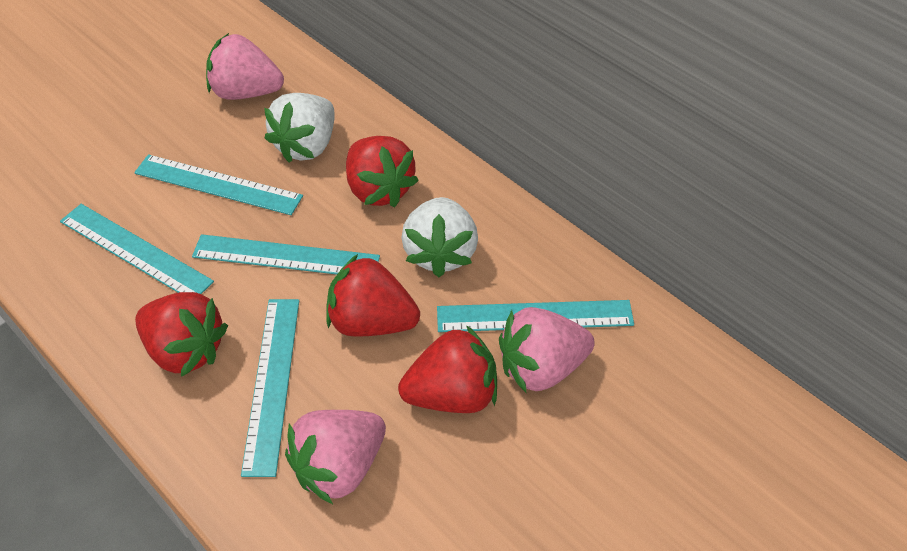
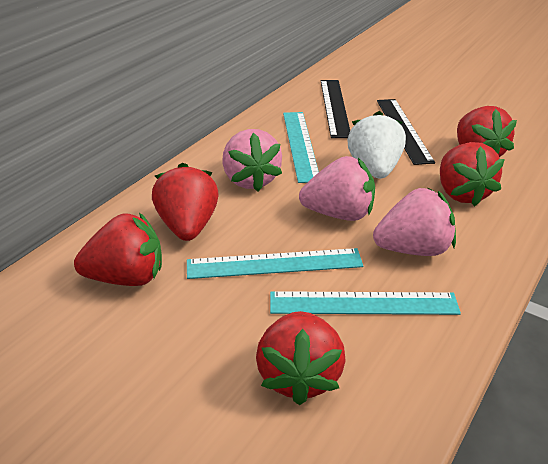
black ruler: 0 -> 2
red strawberry: 4 -> 5
turquoise ruler: 5 -> 3
white strawberry: 2 -> 1

